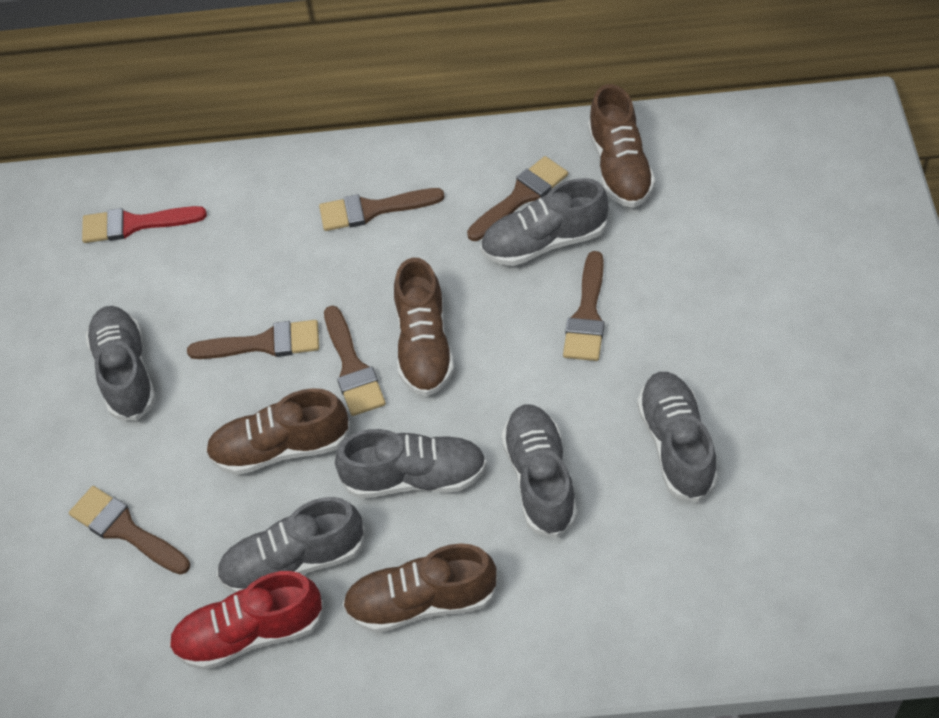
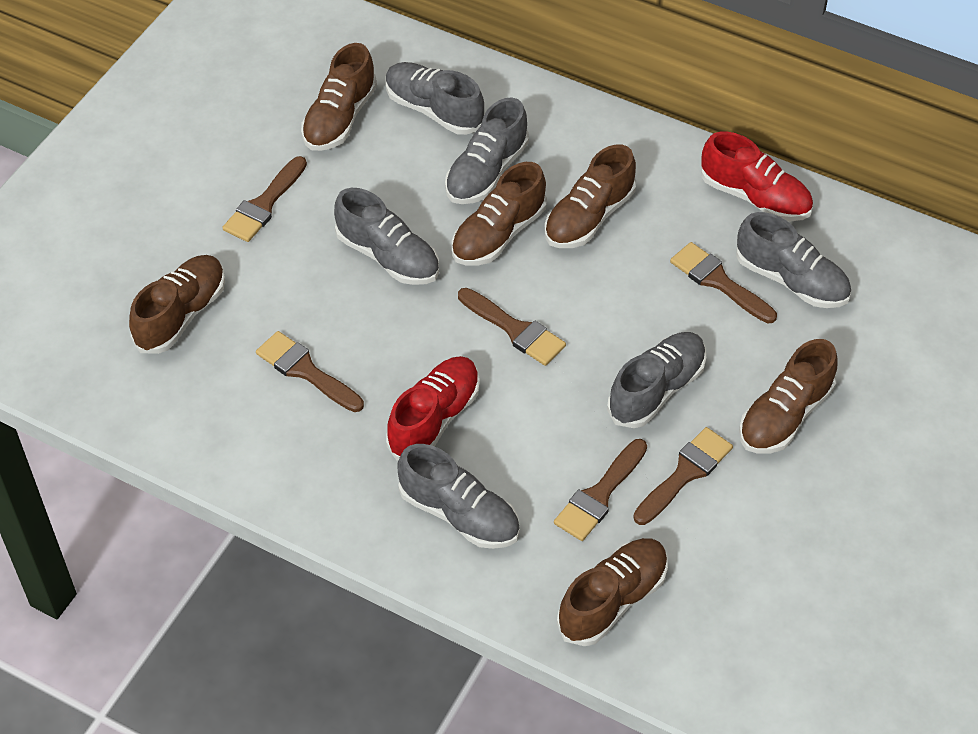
brown shoe: 4 -> 6
red brush: 1 -> 0
red shoe: 1 -> 2

